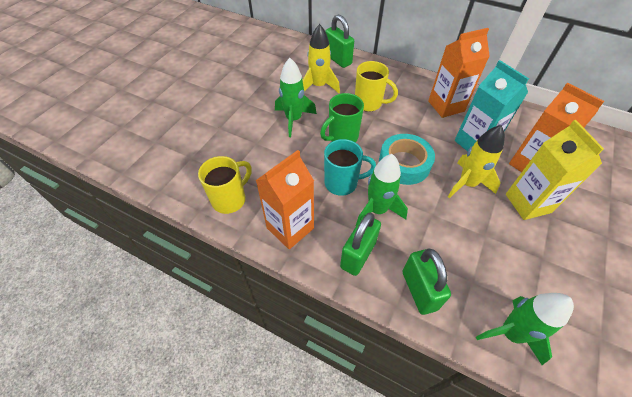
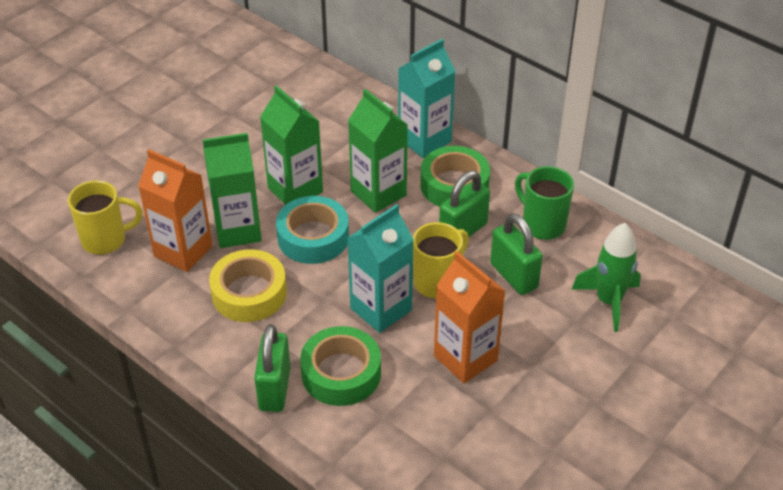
green carton: 0 -> 3
green rocket: 3 -> 1
green tape: 0 -> 2
orange carton: 3 -> 2
turquoise carton: 1 -> 2
turquoise mug: 1 -> 0
yellow carton: 1 -> 0
yellow rocket: 2 -> 0
yellow tape: 0 -> 1

